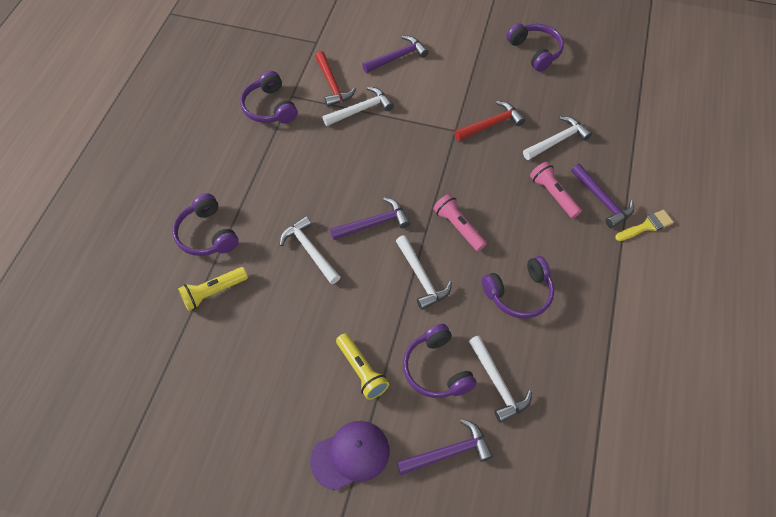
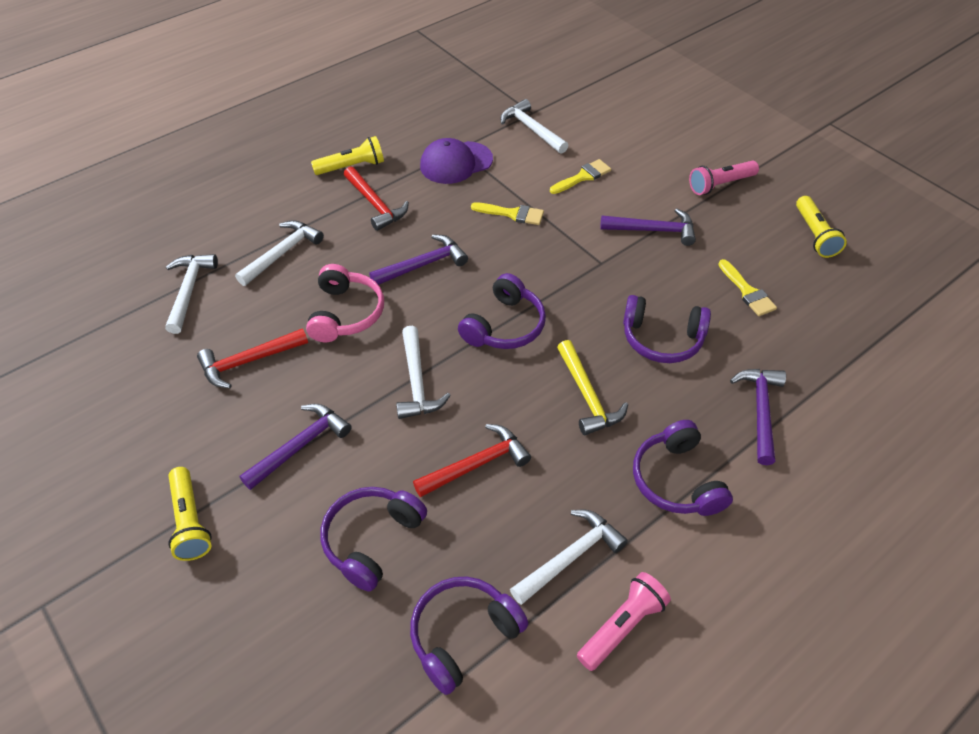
pink headphones: 0 -> 1
red hammer: 2 -> 3
yellow brush: 1 -> 3
yellow flashlight: 2 -> 3
yellow hammer: 0 -> 1

